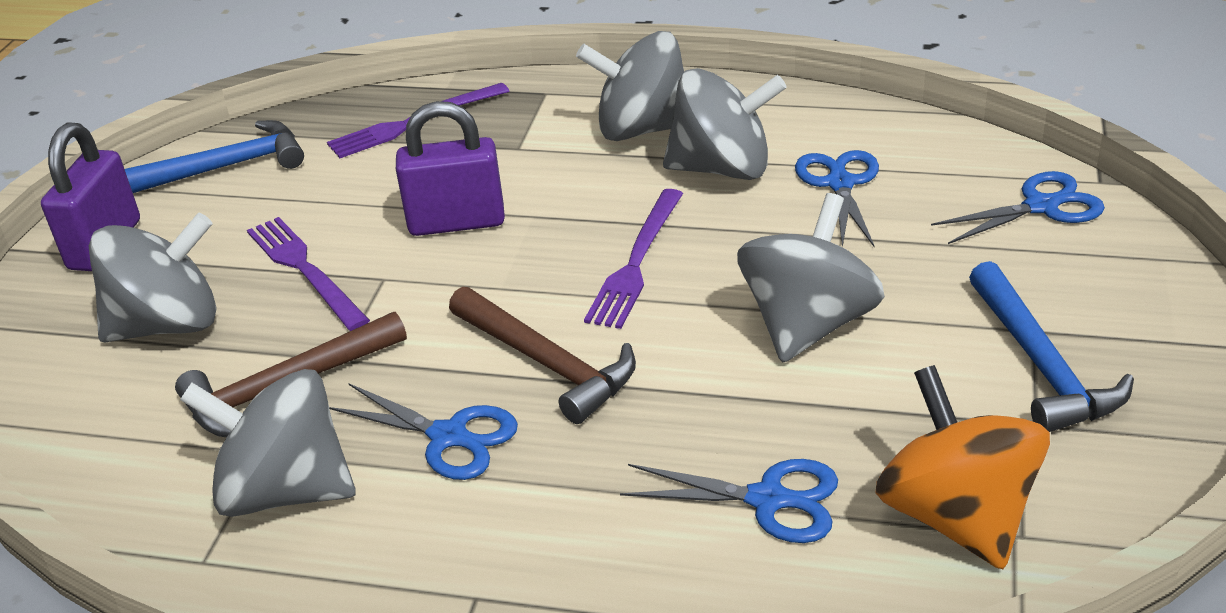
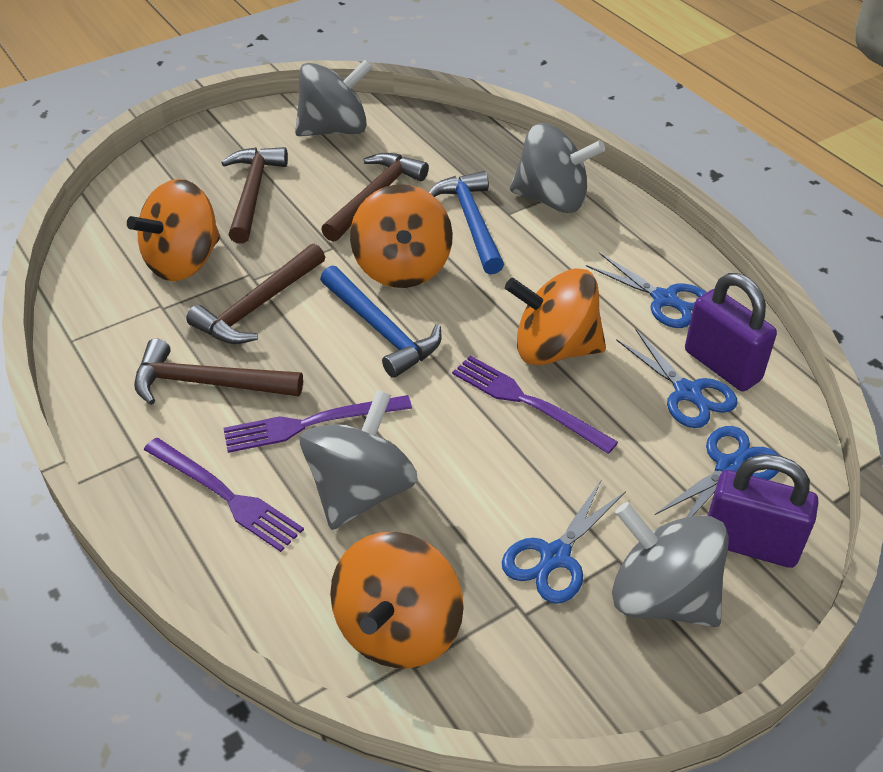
brown hammer: 2 -> 4
grey spinning top: 5 -> 4
orange spinning top: 1 -> 4

